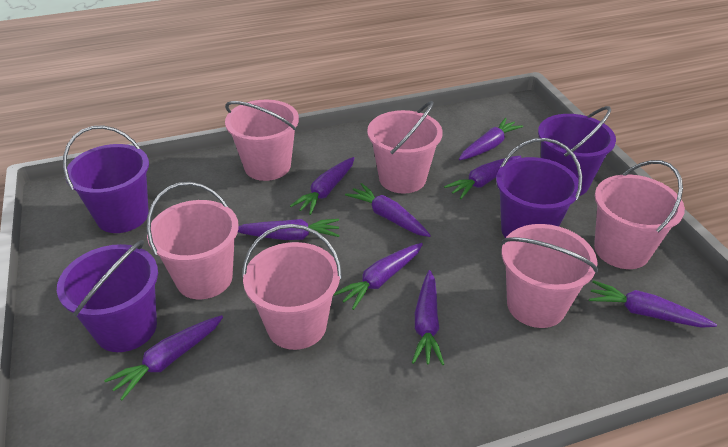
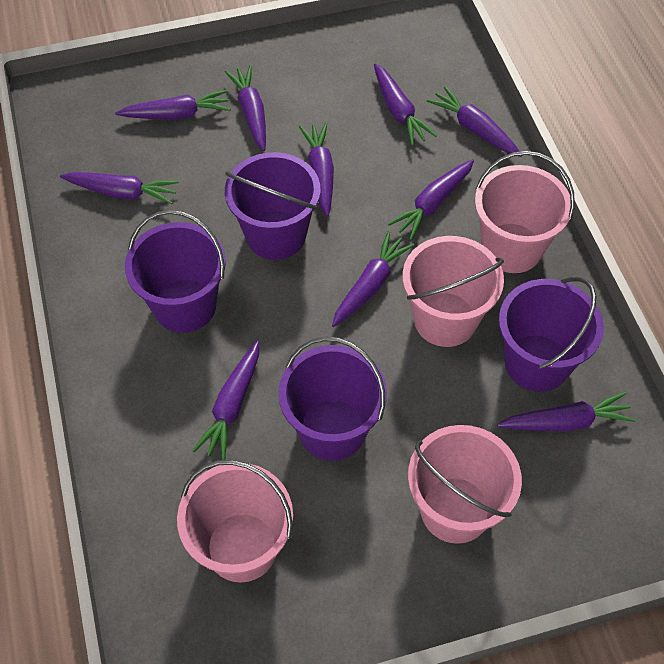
pink bucket: 6 -> 4
purple carrot: 9 -> 10

